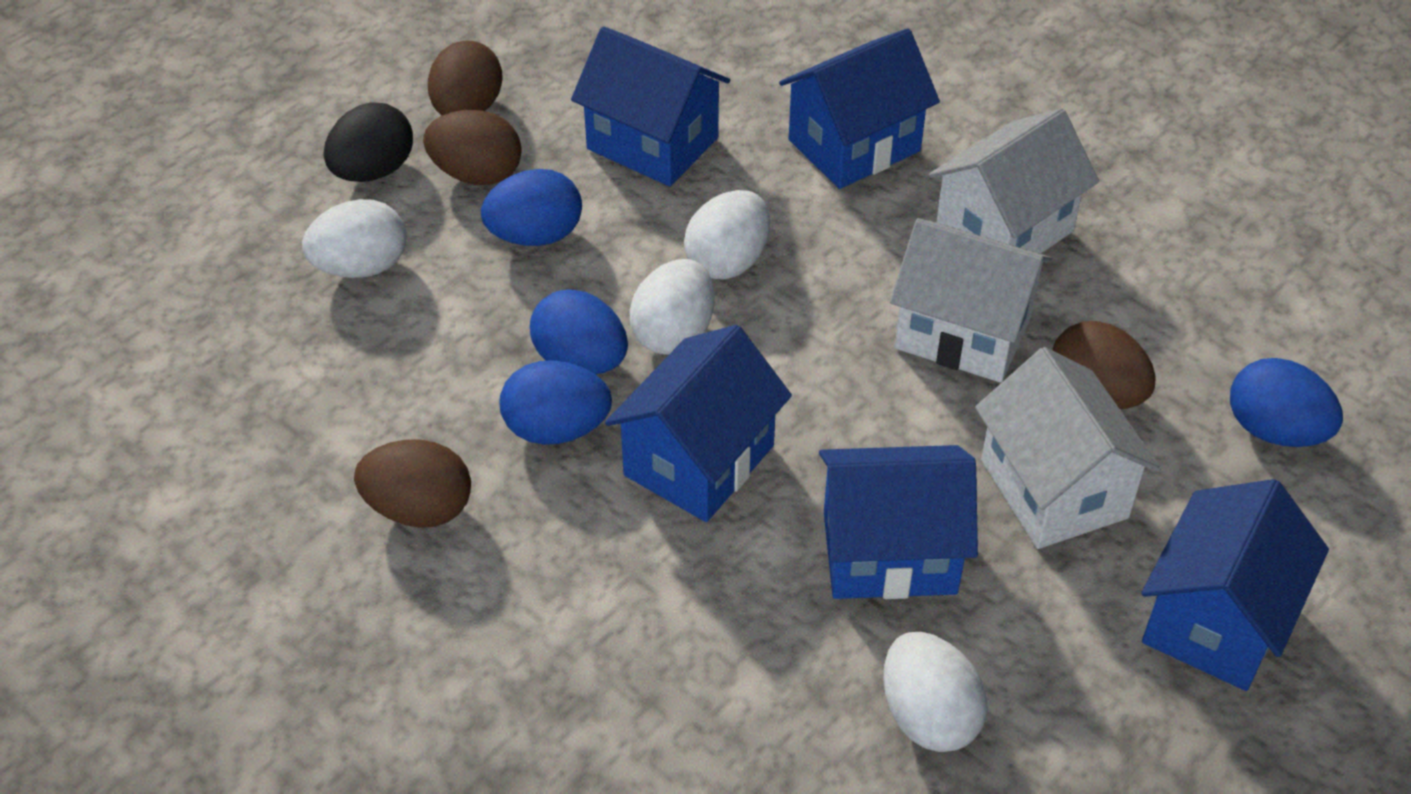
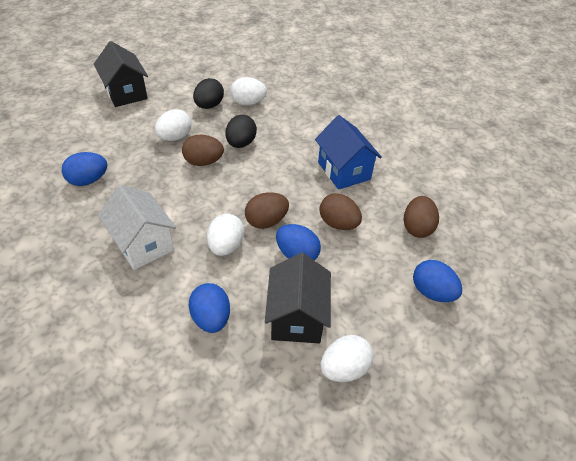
black egg: 1 -> 2
black house: 0 -> 2
blue house: 5 -> 1
white house: 3 -> 1

